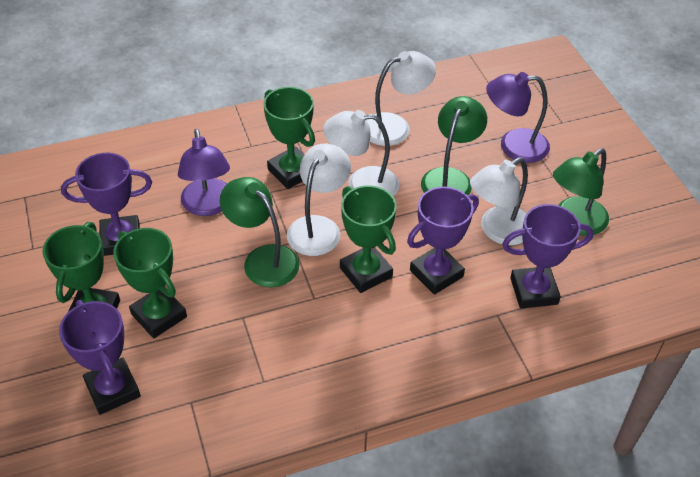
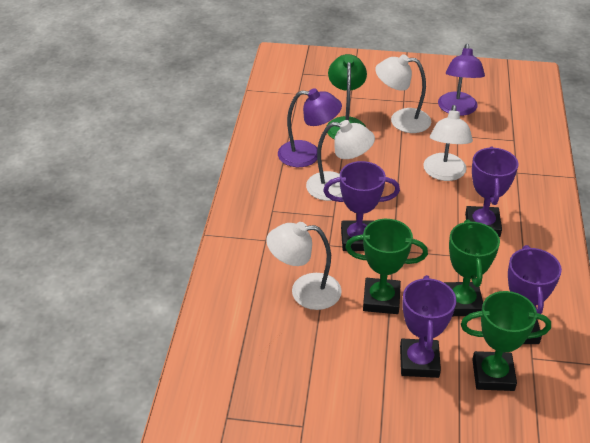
green lamp: 3 -> 1
green trophy: 4 -> 3

